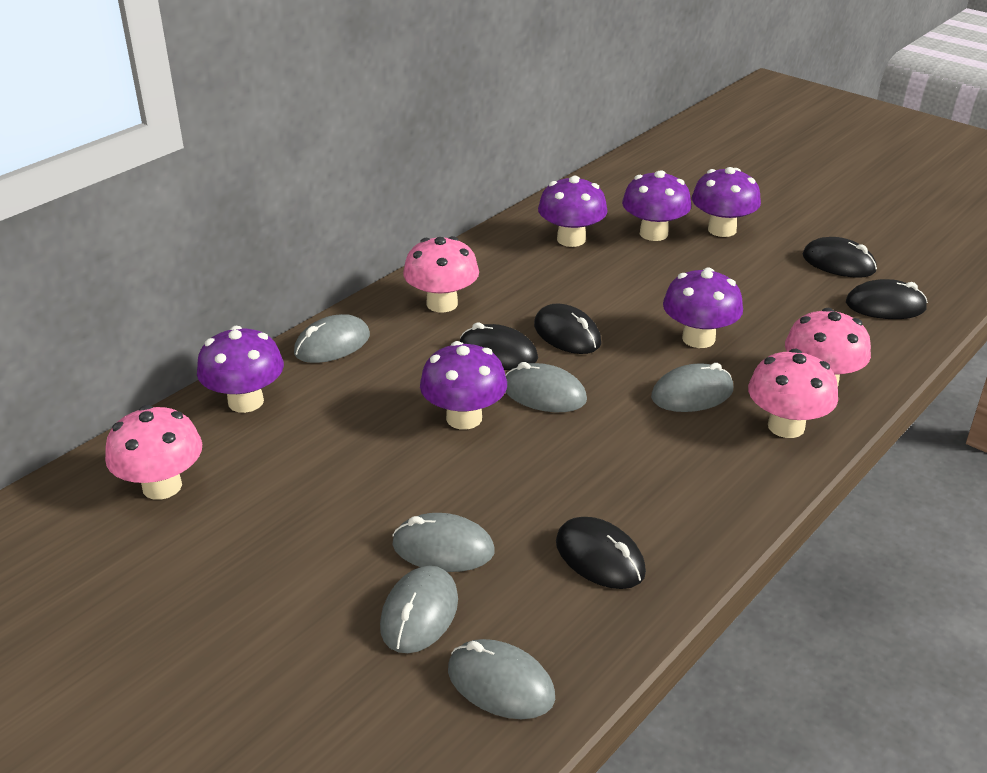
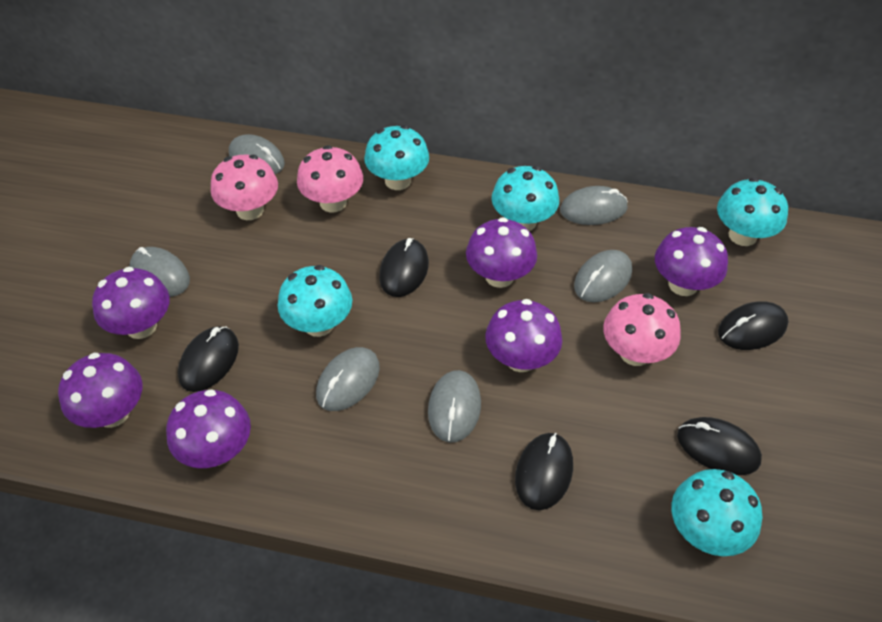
pink mushroom: 4 -> 3
turquoise mushroom: 0 -> 5

